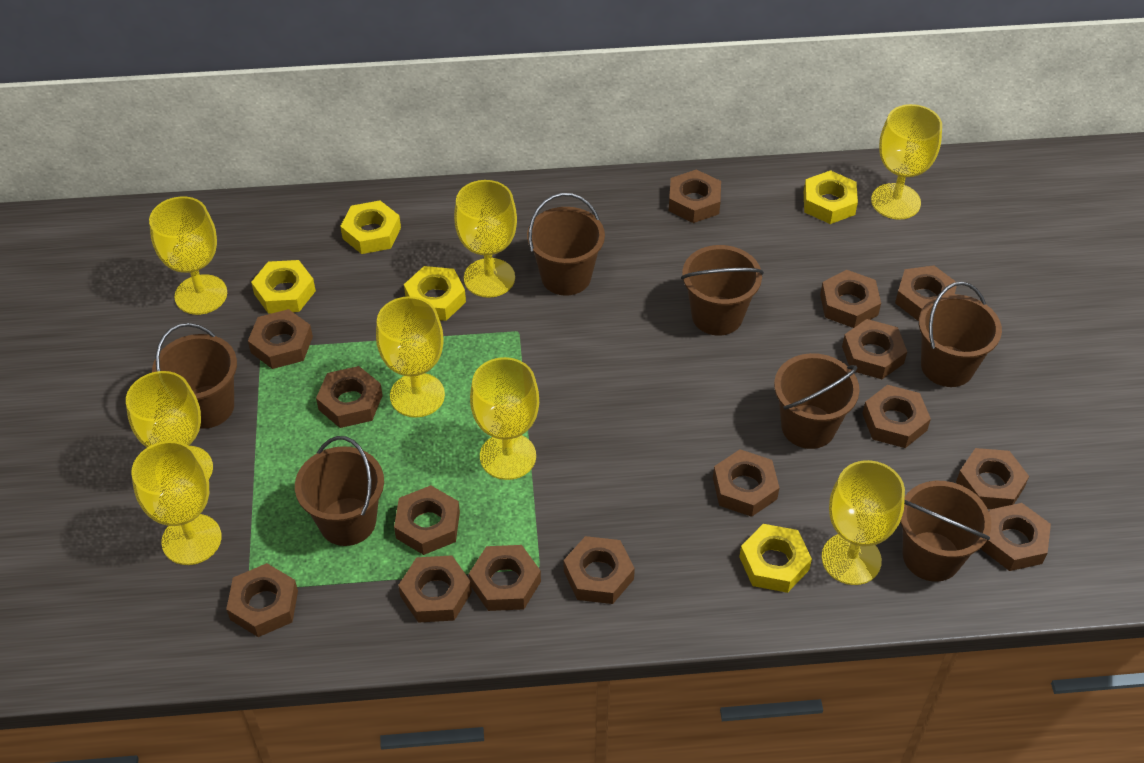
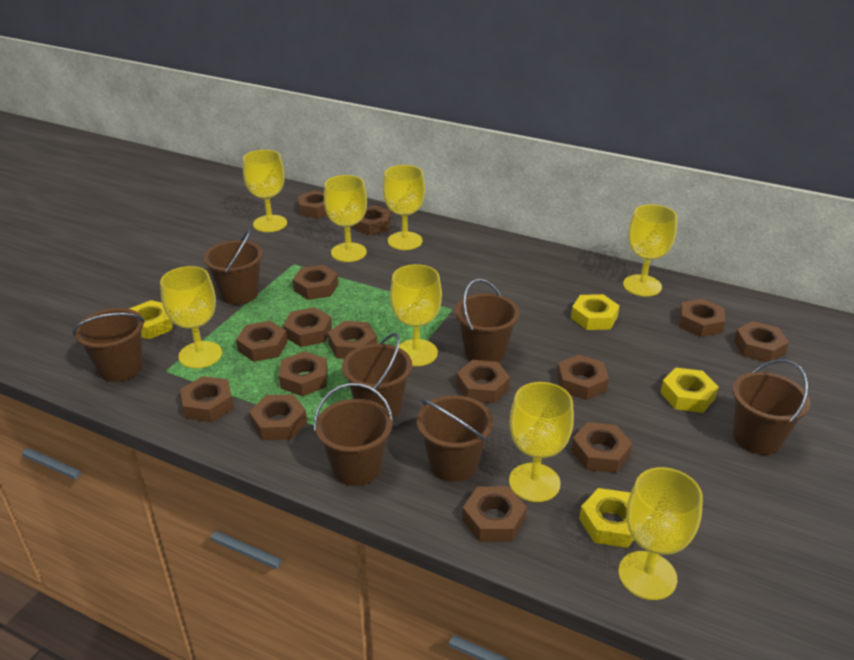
yellow nut: 5 -> 4

